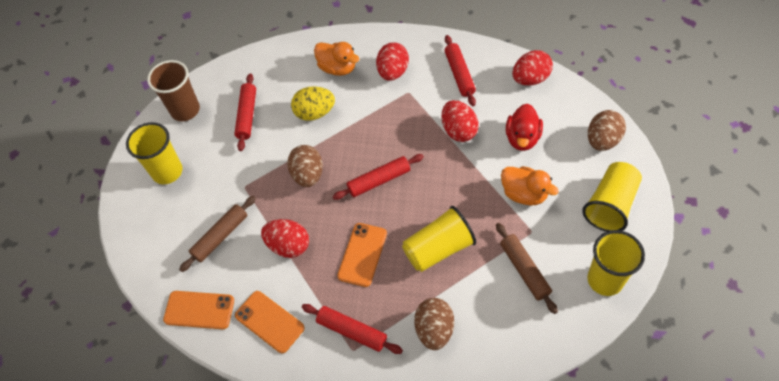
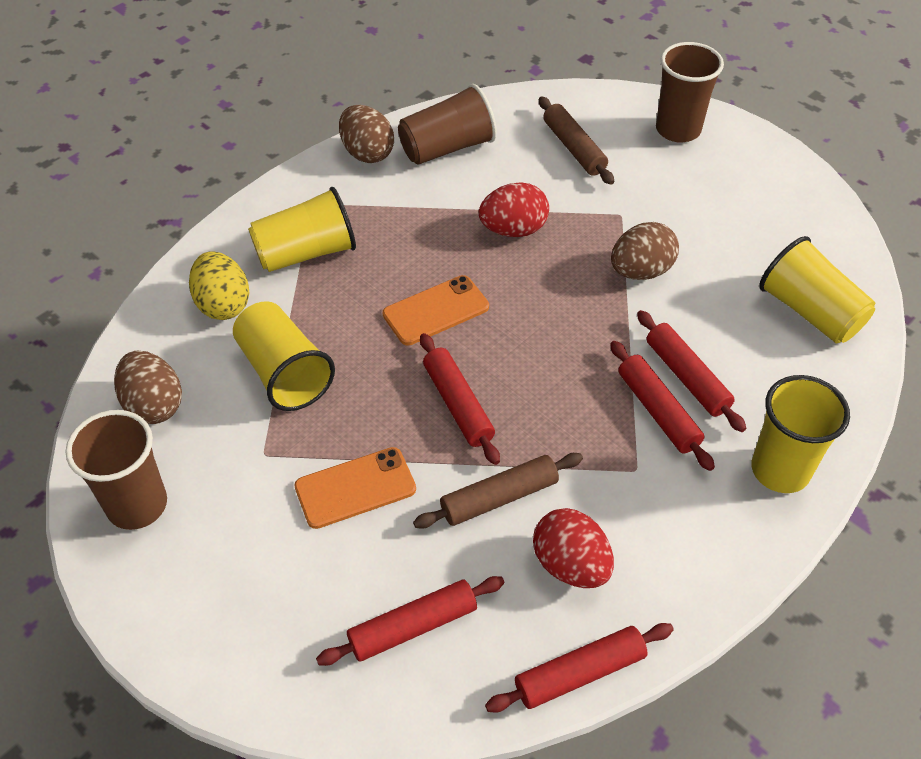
brown cup: 1 -> 3
orange duck: 2 -> 0
orange phone: 3 -> 2
red duck: 1 -> 0
red egg: 4 -> 2
red rolling pin: 4 -> 5

